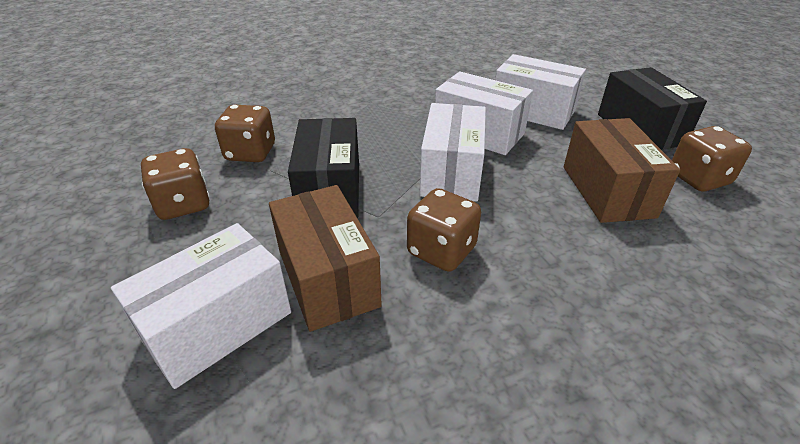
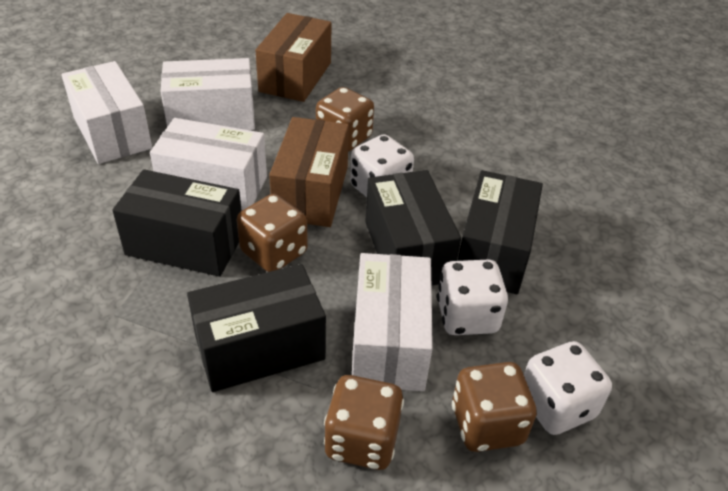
black box: 2 -> 4
white dice: 0 -> 3

